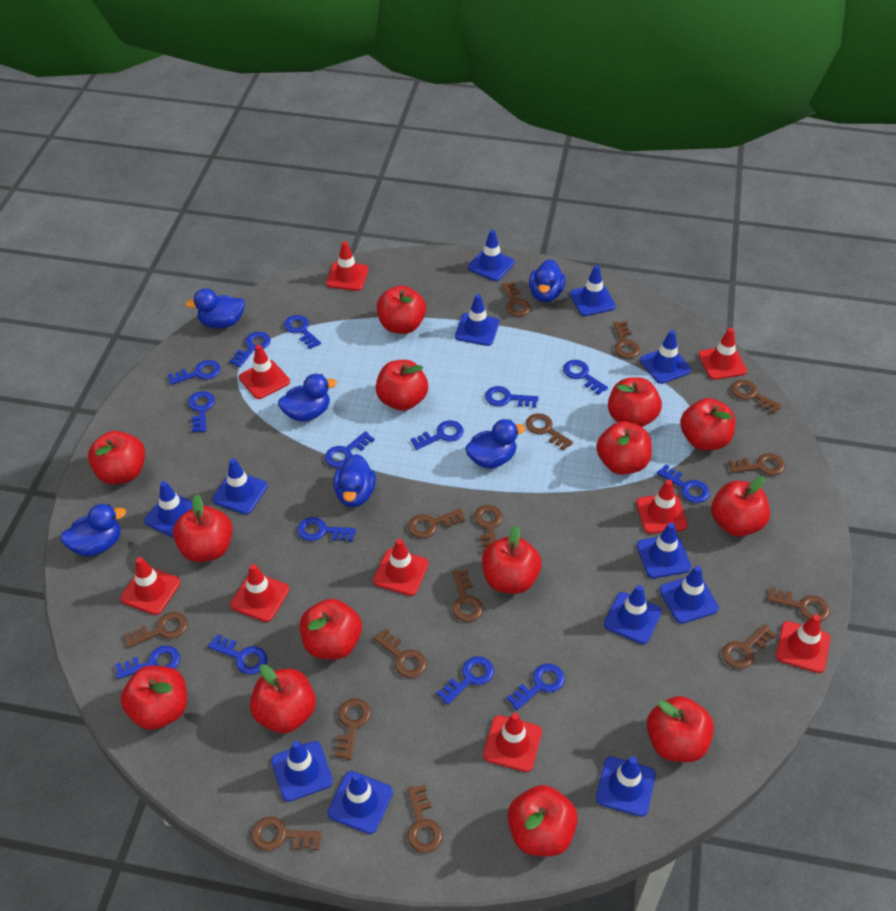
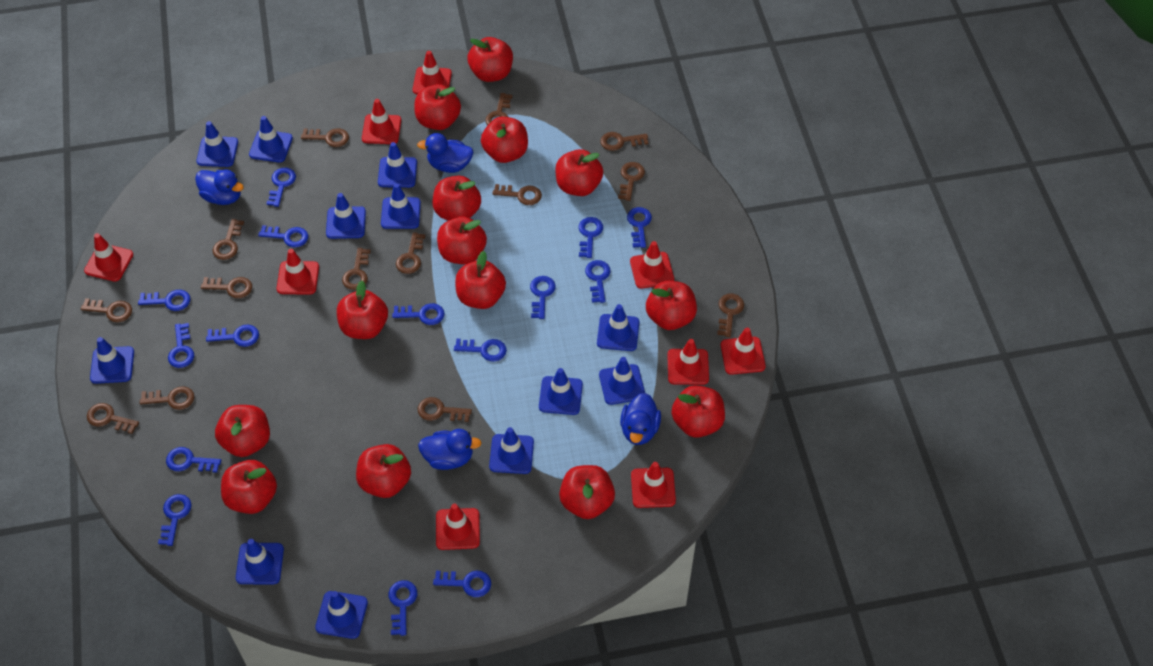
blue duck: 6 -> 4
blue key: 14 -> 15
brown key: 15 -> 14

